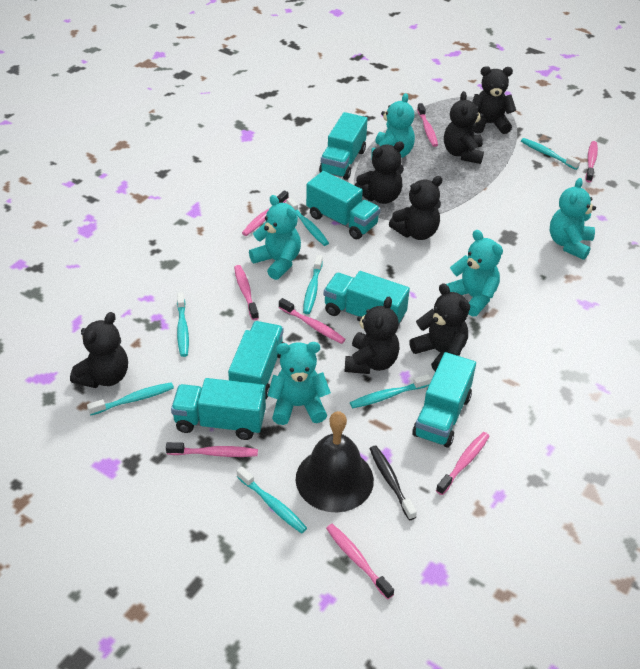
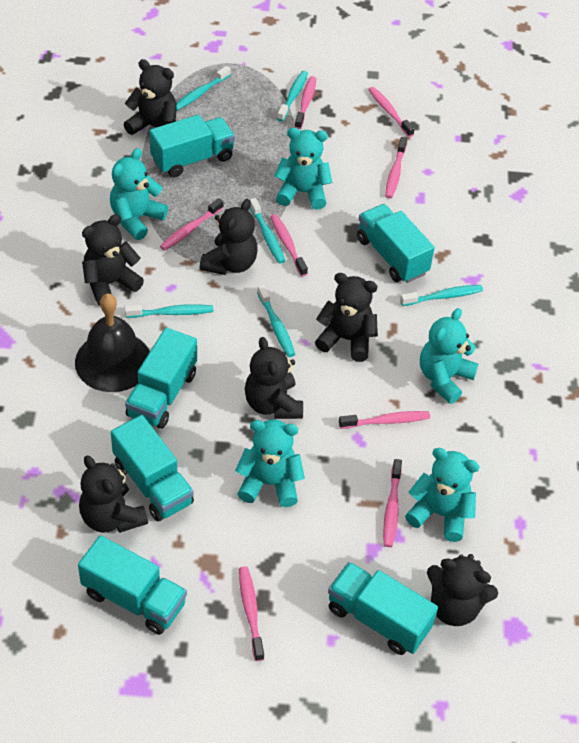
black toothbrush: 1 -> 0
turquoise toothbrush: 7 -> 6

